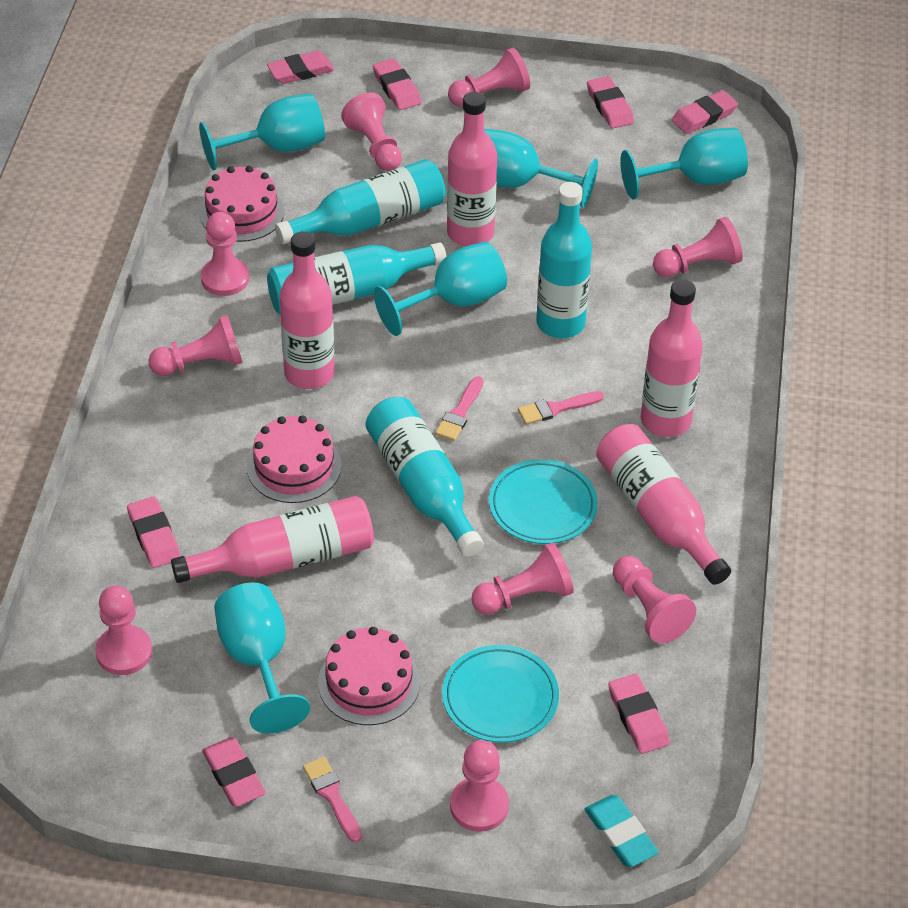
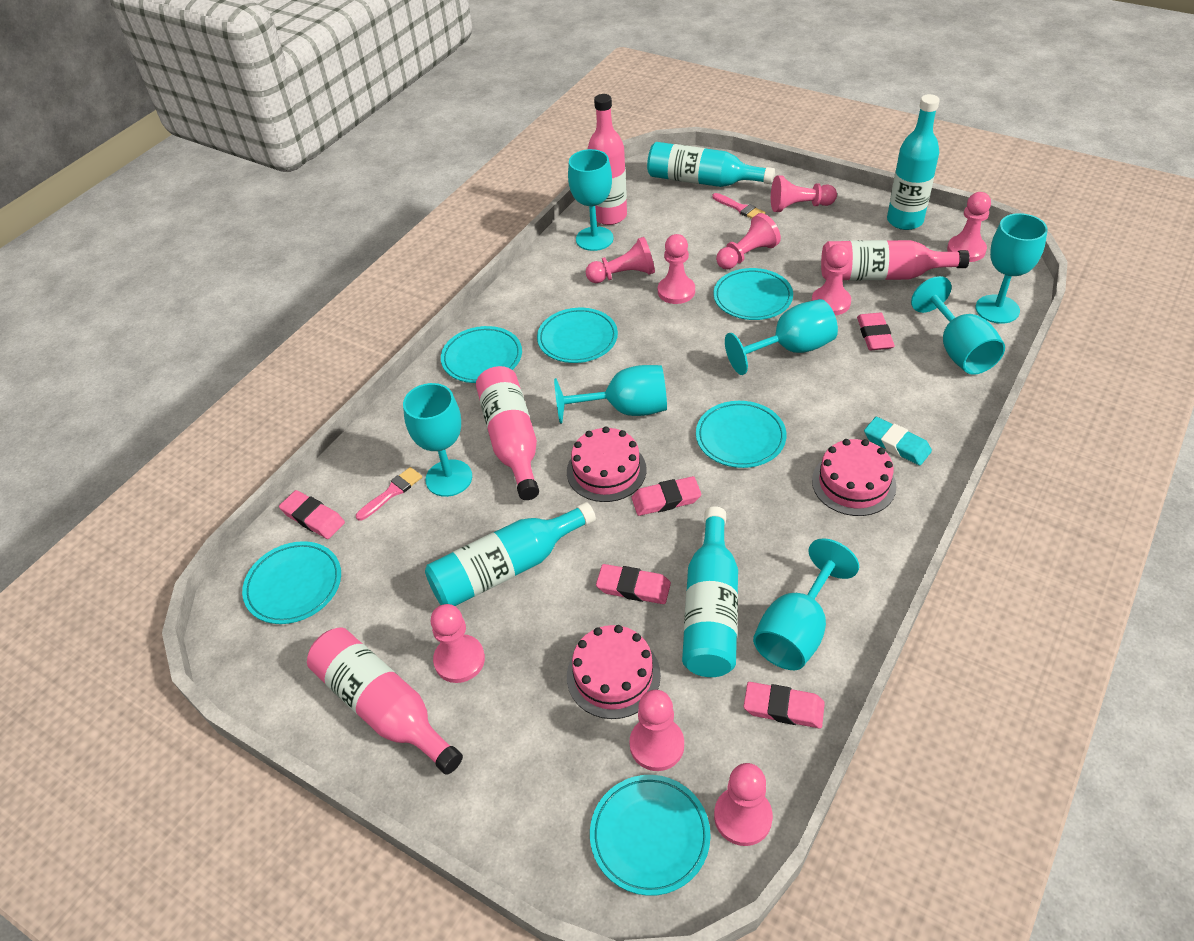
pink bottle: 5 -> 4
pink brush: 3 -> 2
pink eraser: 7 -> 5
turquoise goblet: 5 -> 7
turquoise plate: 2 -> 6

